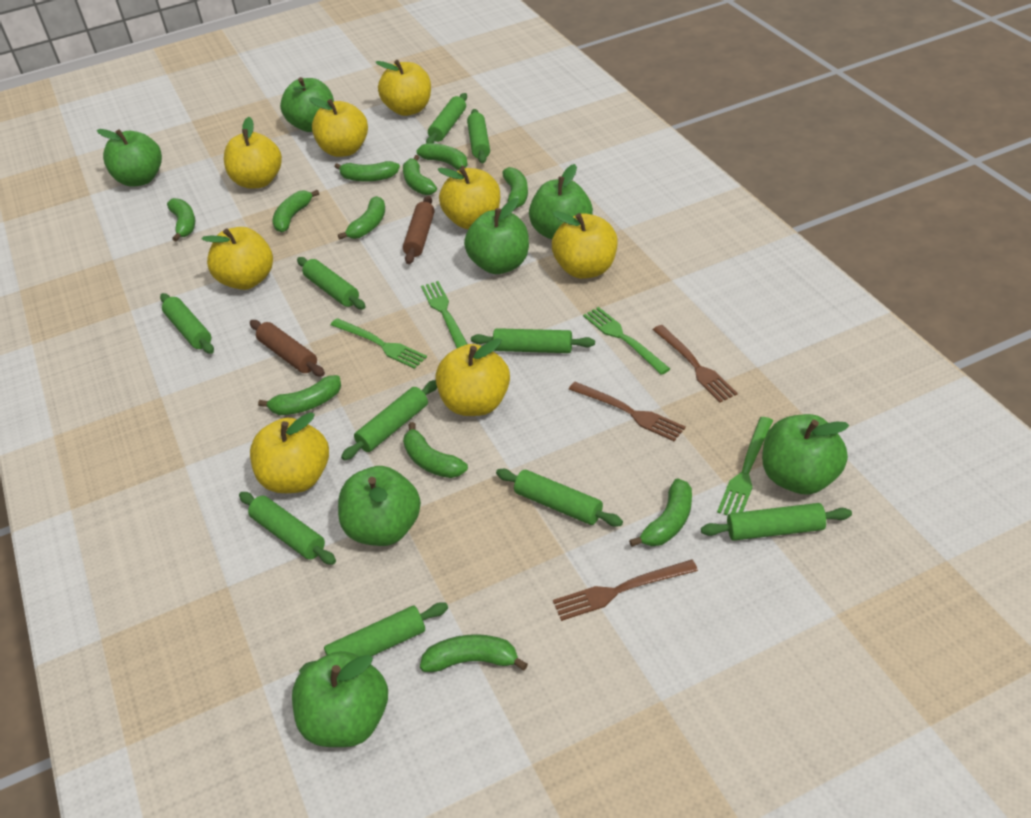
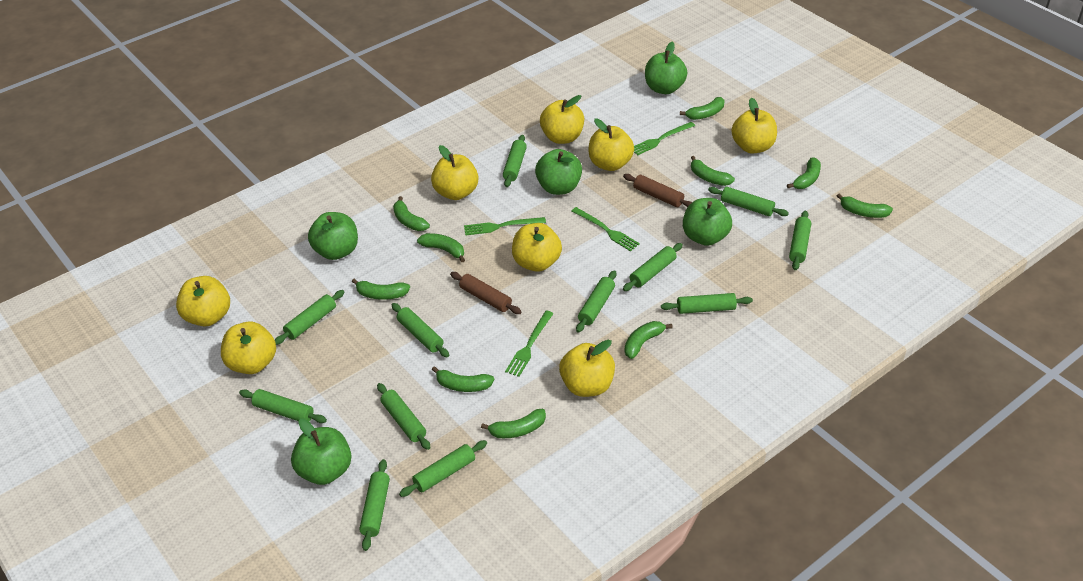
brown fork: 3 -> 0
green apple: 7 -> 5
green banana: 11 -> 10
green rolling pin: 10 -> 12

